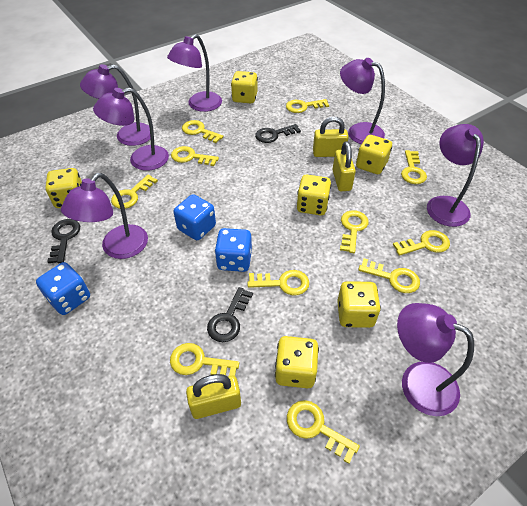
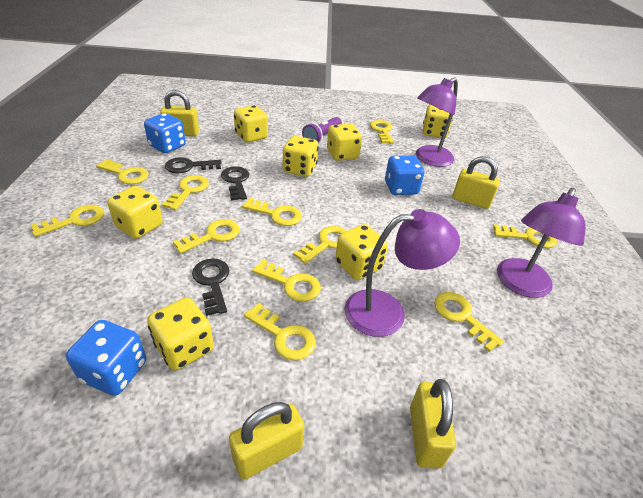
purple flashlight: 0 -> 1
purple lamp: 7 -> 3
yellow dice: 6 -> 7
yellow padlock: 3 -> 4

